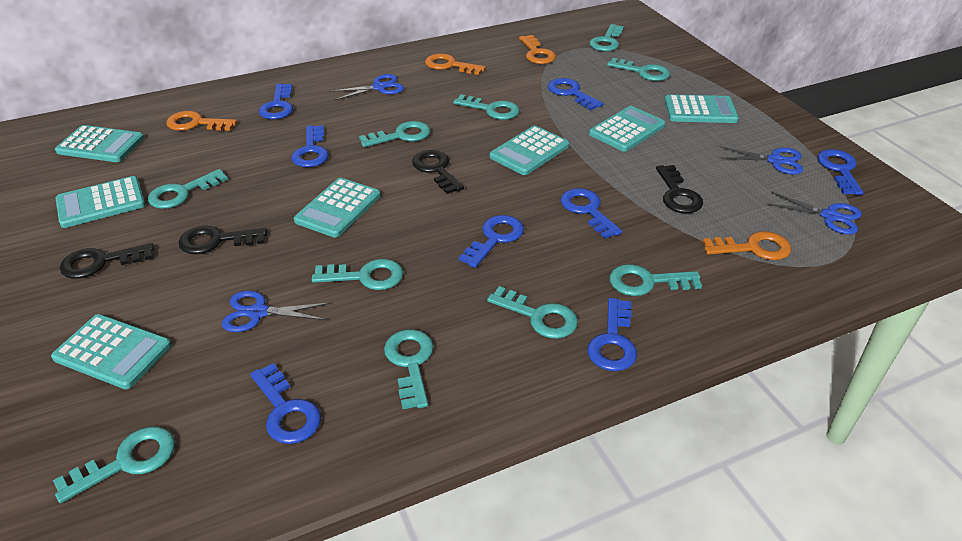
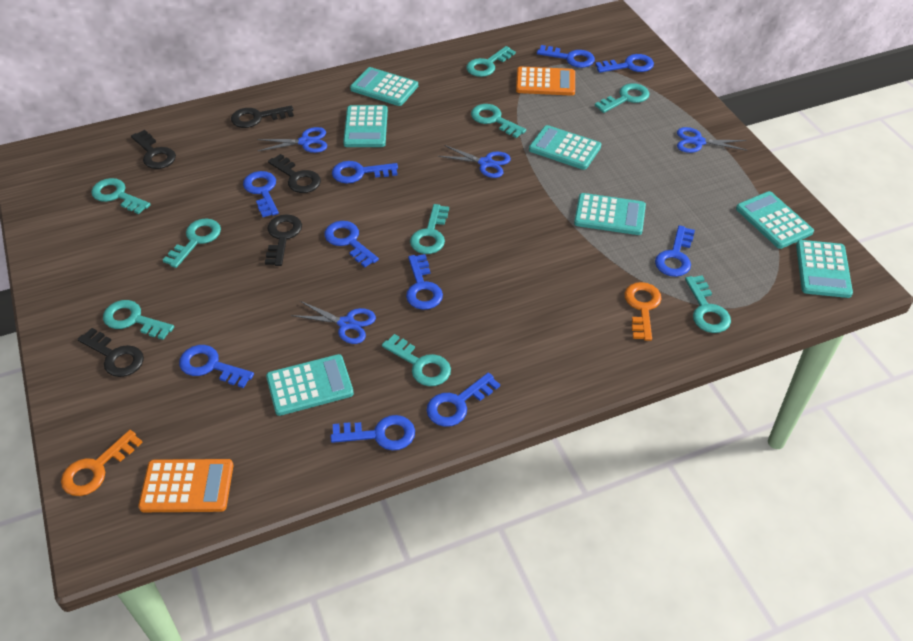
black key: 4 -> 5
blue key: 8 -> 10
orange calculator: 0 -> 2
orange key: 4 -> 2
turquoise key: 10 -> 9

